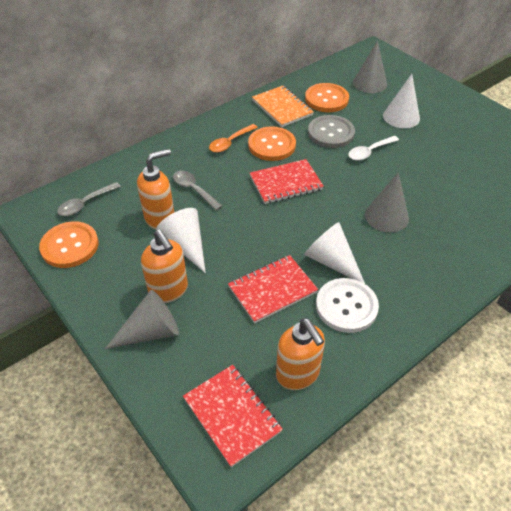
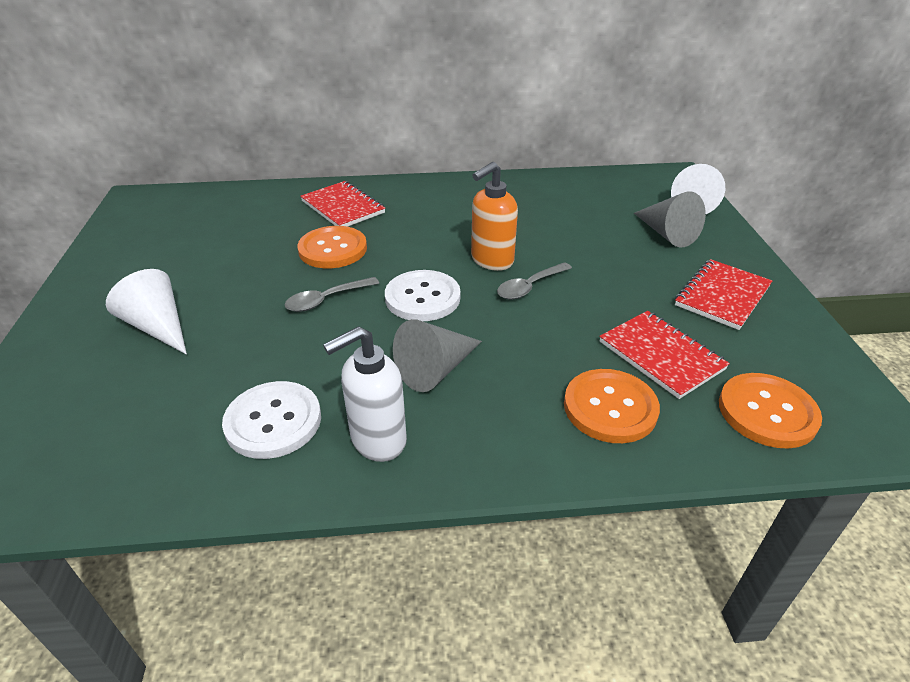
grey button: 1 -> 0
grey cone: 3 -> 2
orange notebook: 1 -> 0
orange soap dispenser: 3 -> 1
orange spoon: 1 -> 0
white button: 1 -> 2
white cone: 3 -> 2
white soap dispenser: 0 -> 1
white spoon: 1 -> 0

